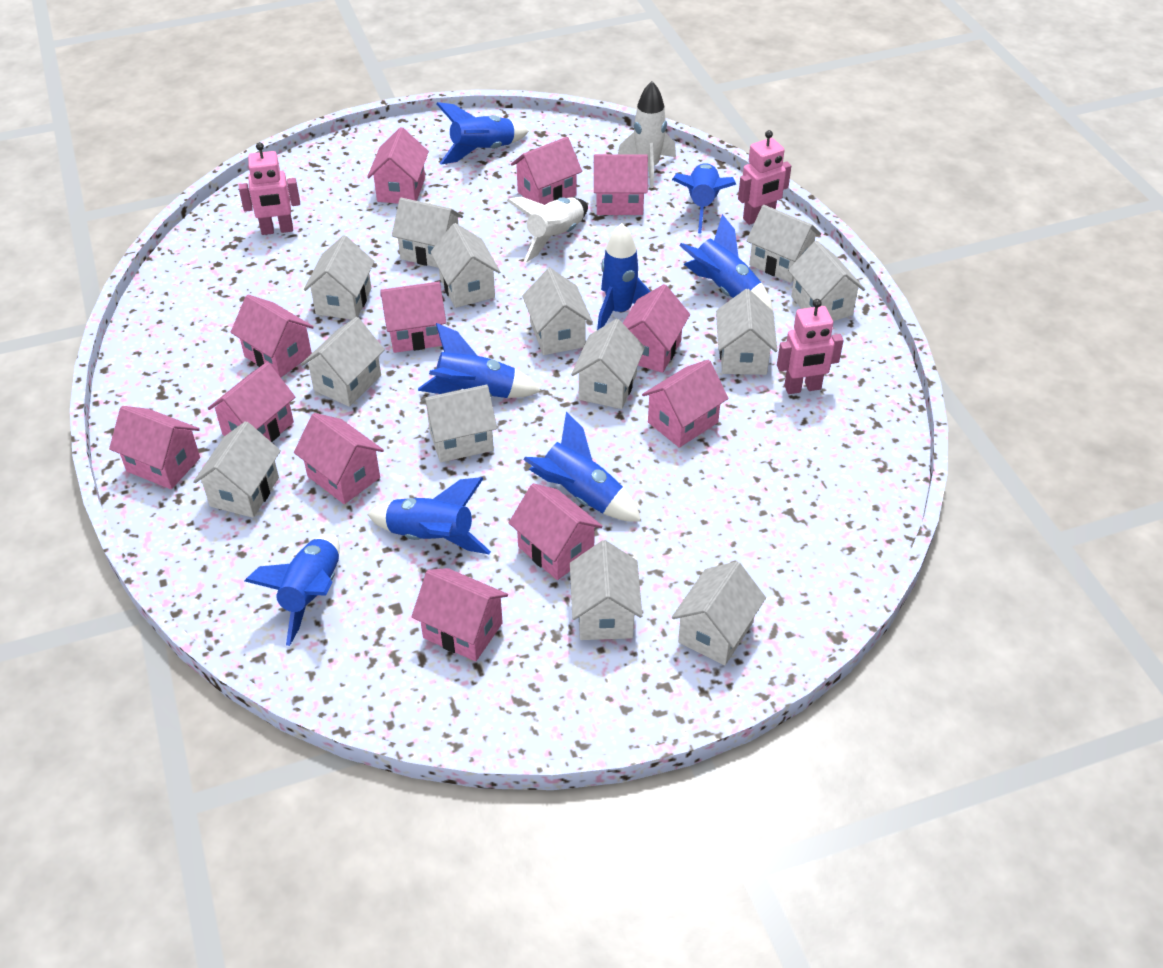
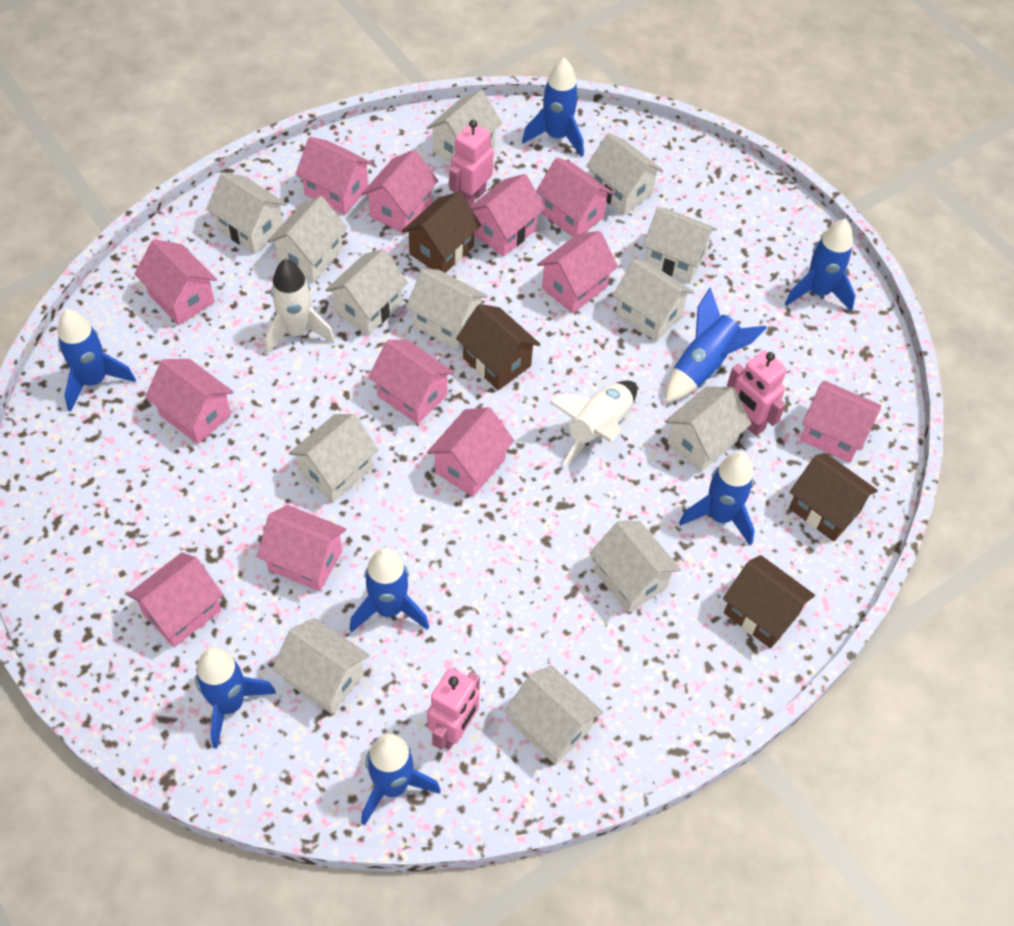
brown house: 0 -> 4

